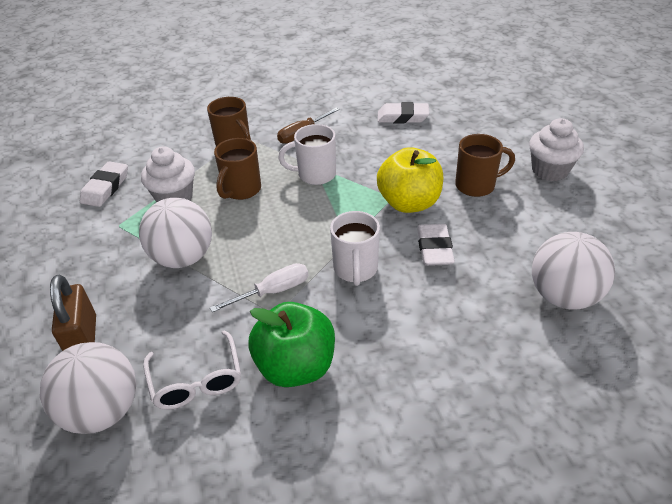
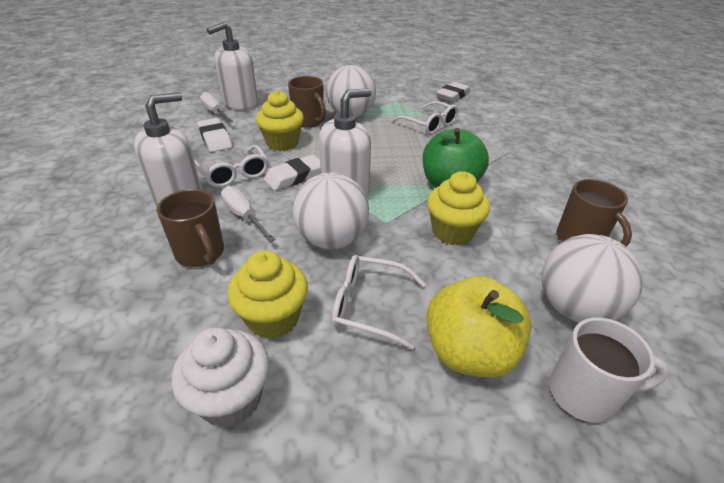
brown padlock: 1 -> 0
brown screwdriver: 1 -> 0
white cupcake: 2 -> 1
white glasses: 1 -> 3
white mug: 2 -> 1
white screwdriver: 1 -> 2
white soap dispenser: 0 -> 3
yellow cupcake: 0 -> 3

